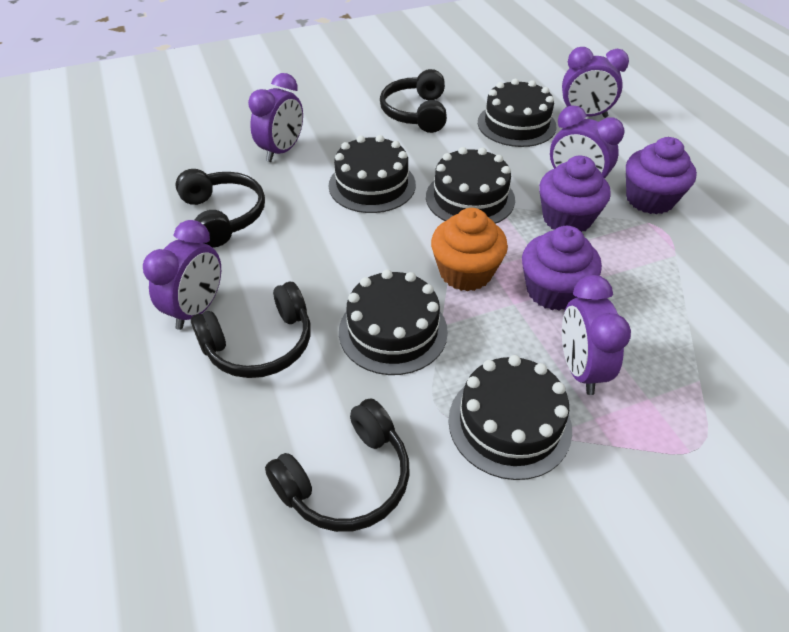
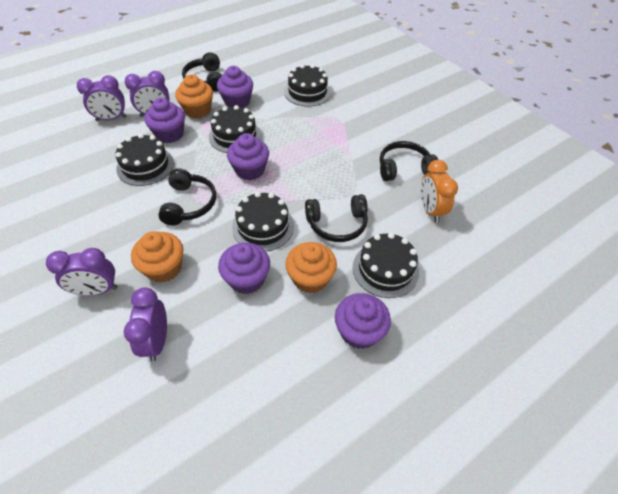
orange clock: 0 -> 1
orange cupcake: 1 -> 3
purple clock: 5 -> 4
purple cupcake: 3 -> 5

